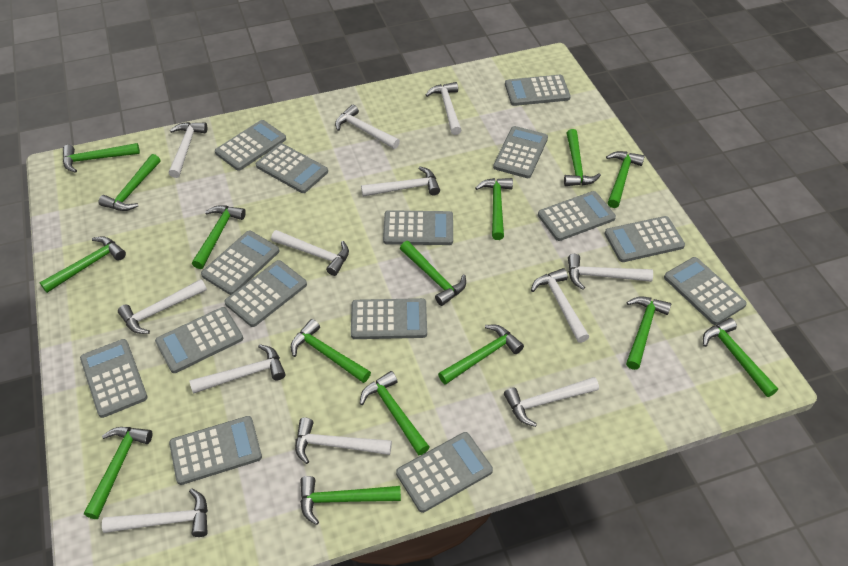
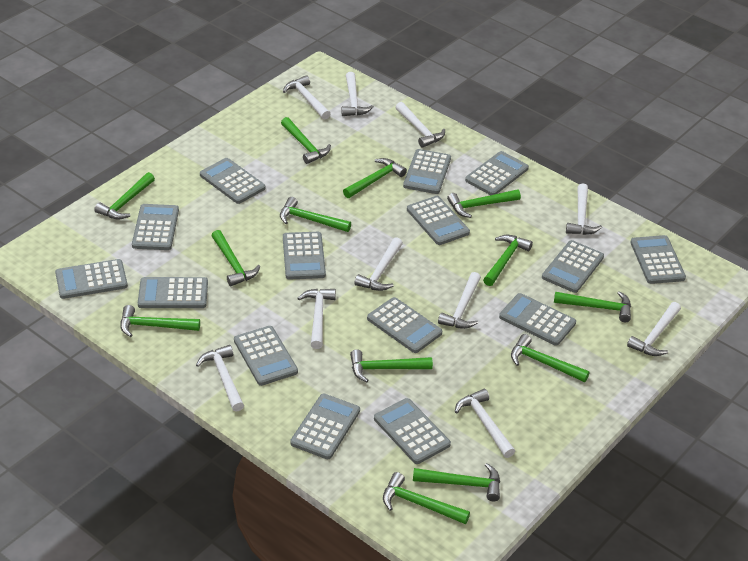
green hammer: 15 -> 13
white hammer: 12 -> 10

